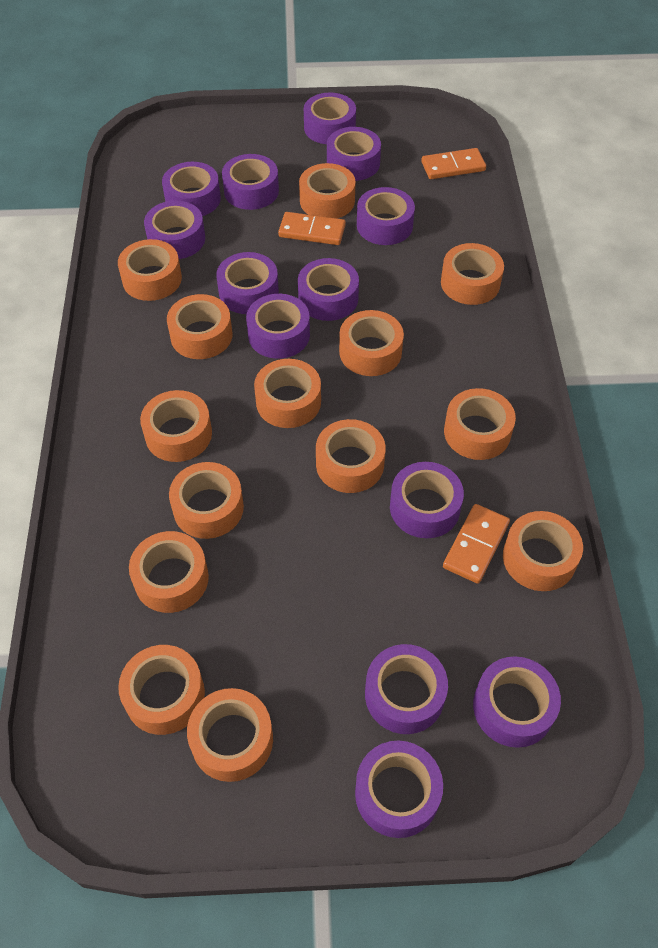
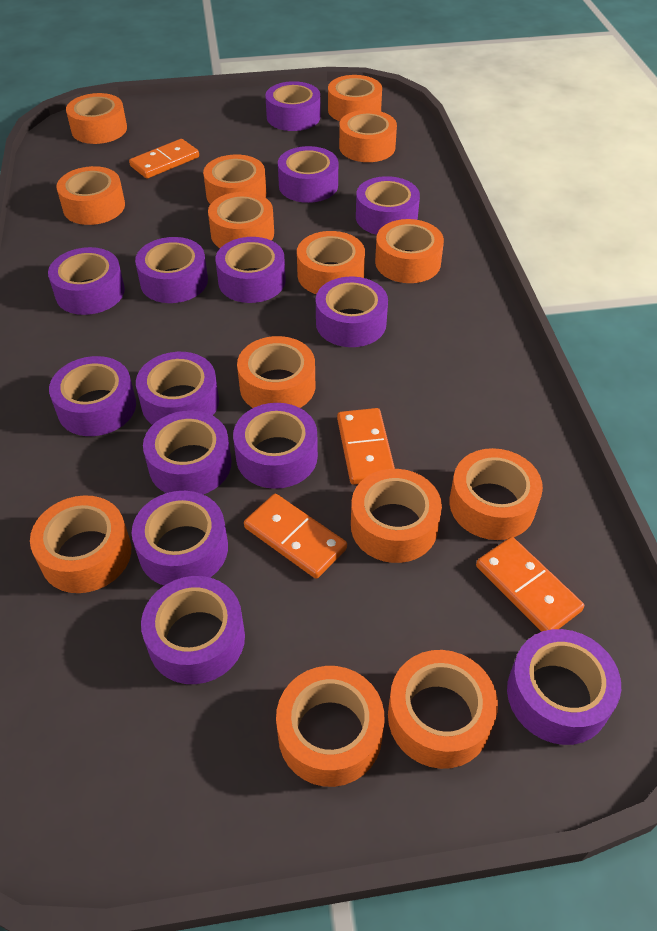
orange domino: 3 -> 4
purple tape: 13 -> 14

